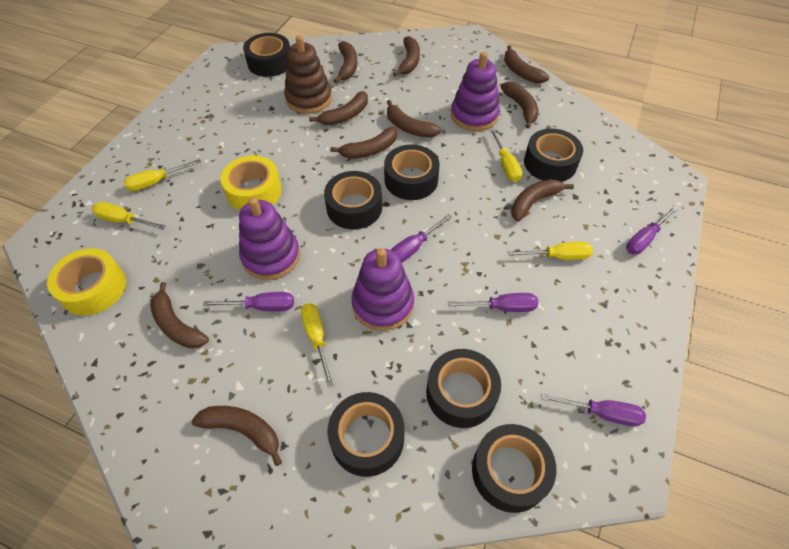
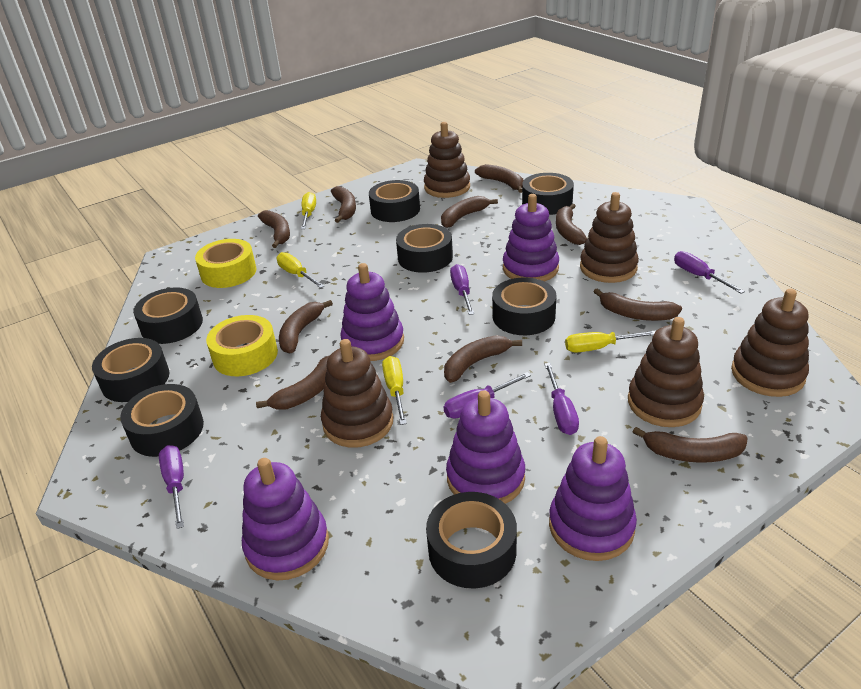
black tape: 7 -> 8
brown stacking toy: 1 -> 5
purple stacking toy: 3 -> 5
yellow screwdriver: 5 -> 4

